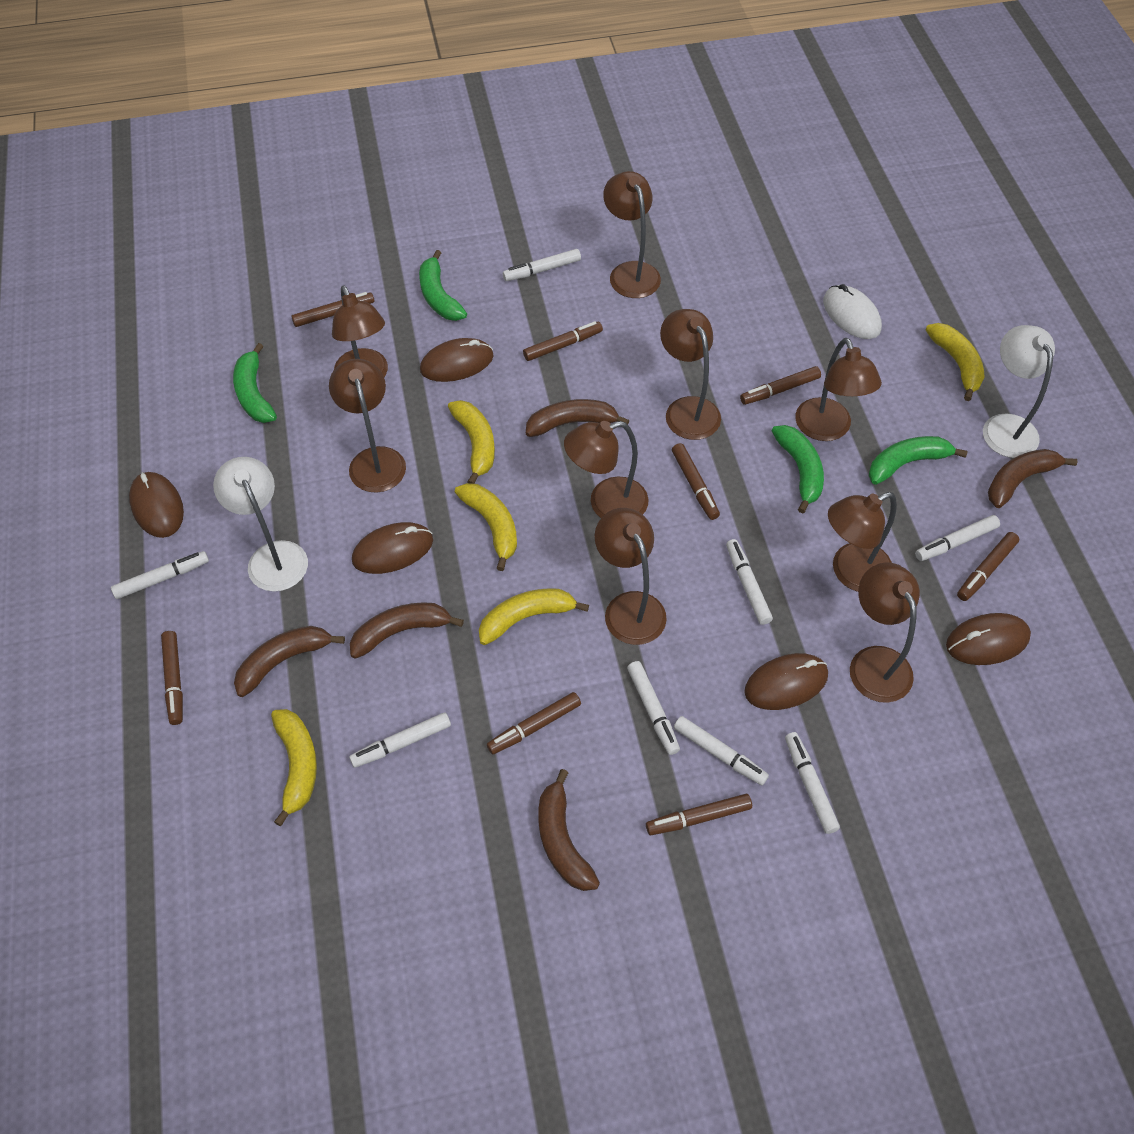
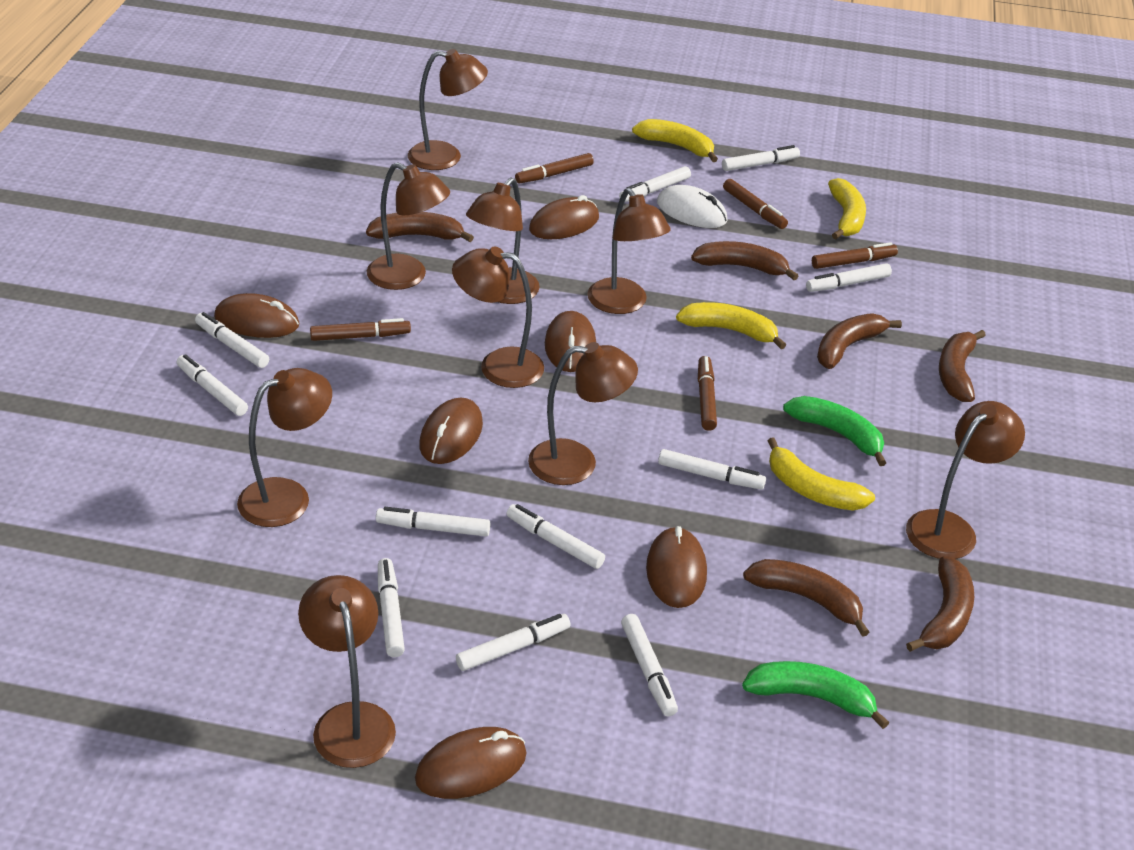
brown banana: 5 -> 6
brown marker: 8 -> 5
brown mouse: 5 -> 6
green banana: 4 -> 2
white lamp: 2 -> 0
white marker: 8 -> 11
yellow banana: 5 -> 4

